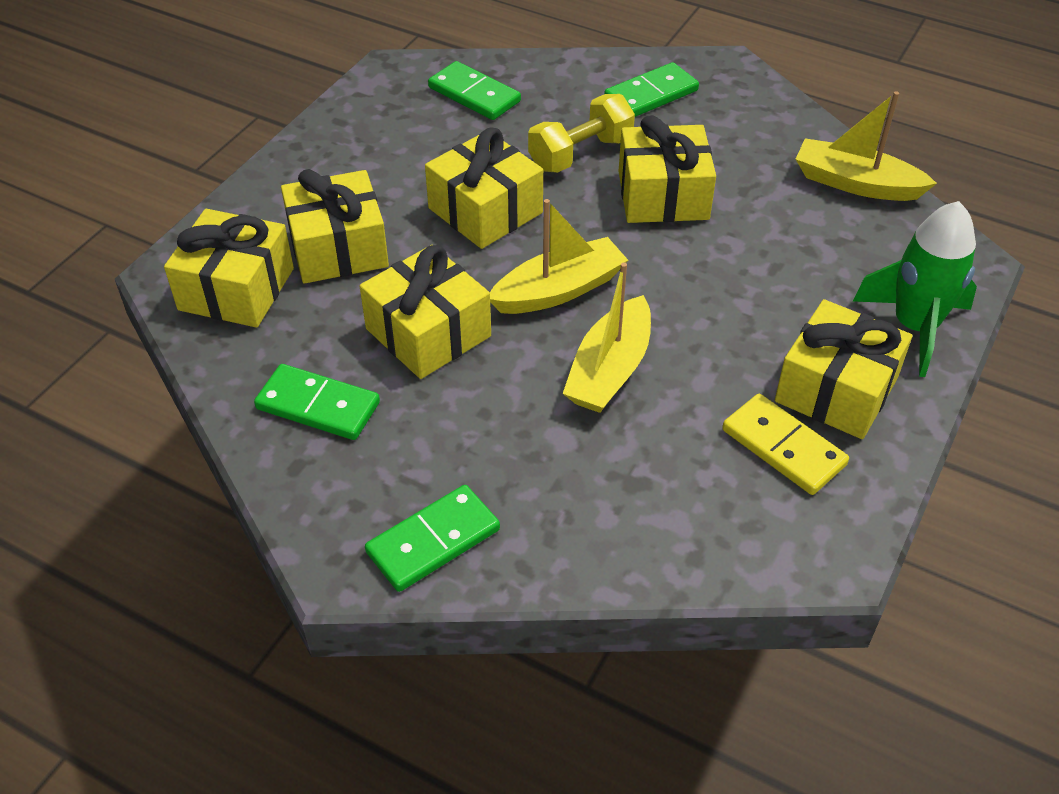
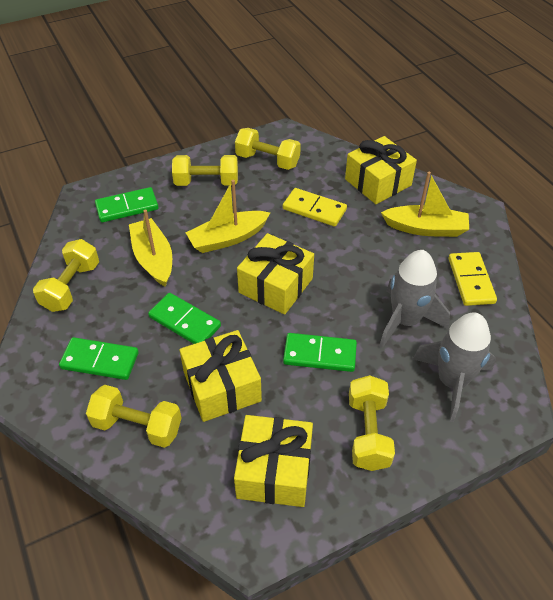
green rocket: 1 -> 0
grey rocket: 0 -> 2
yellow domino: 1 -> 2
yellow dumbbell: 1 -> 5
yellow gift: 6 -> 4

